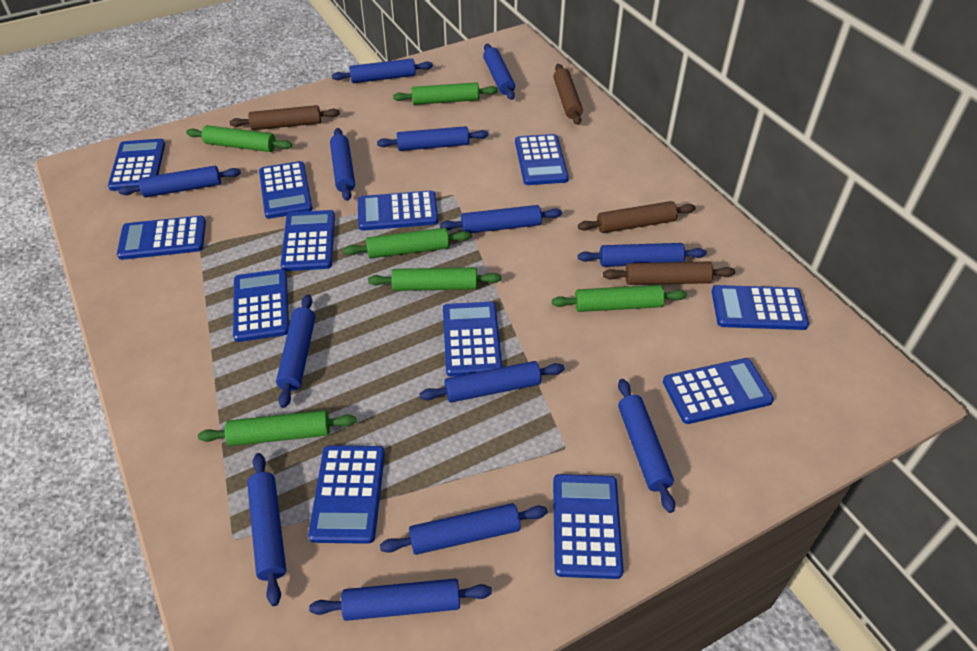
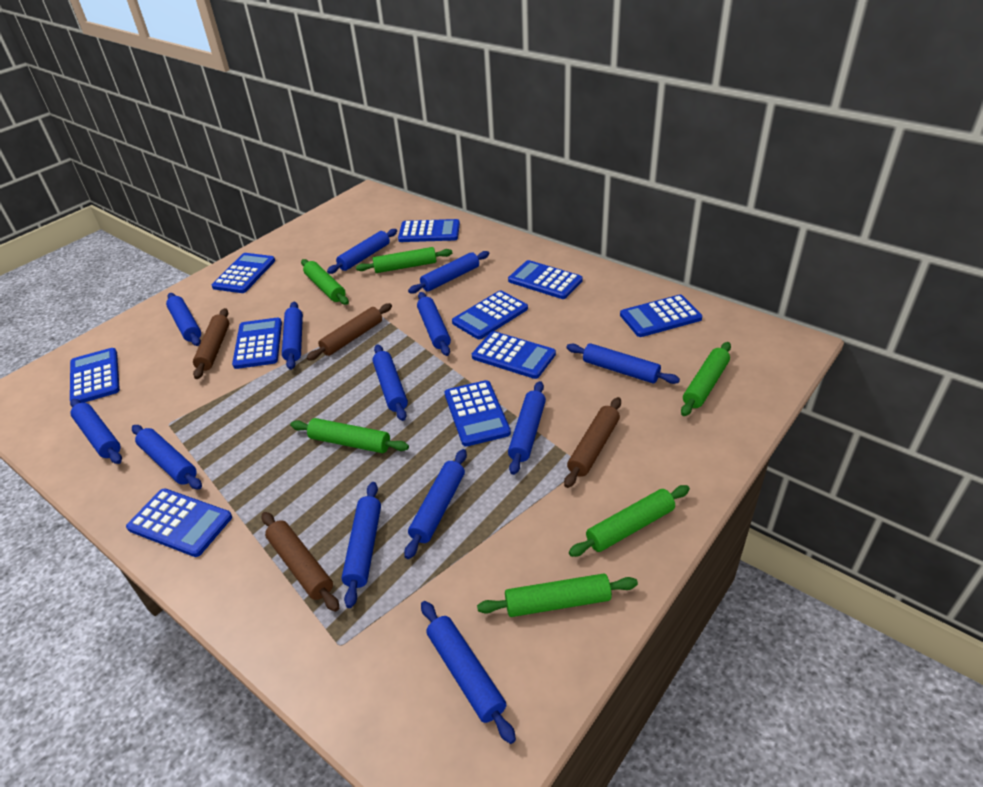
blue calculator: 12 -> 10

